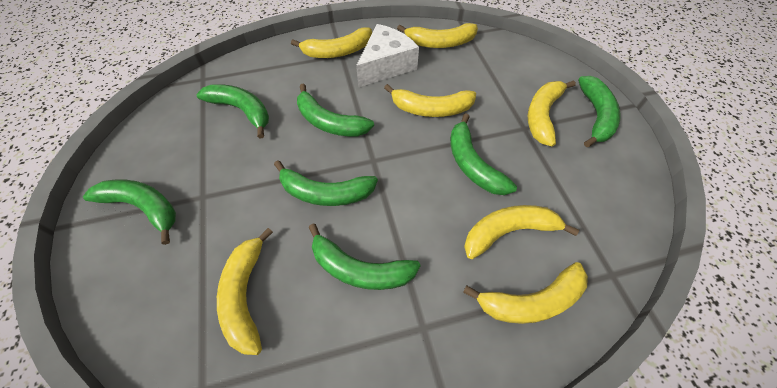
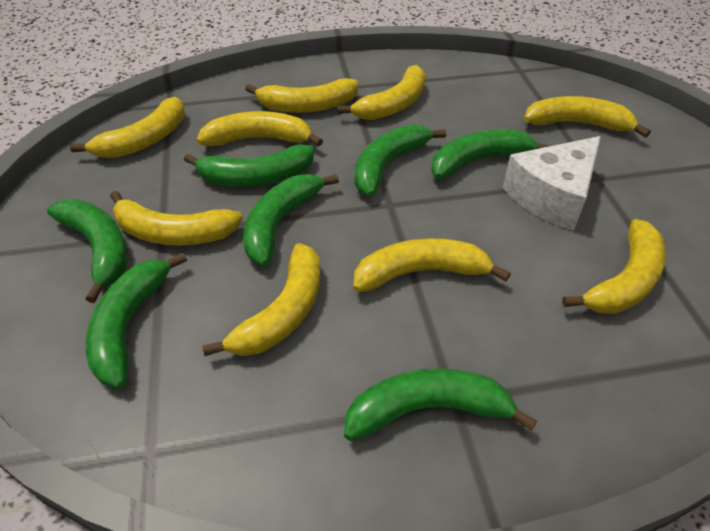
yellow banana: 7 -> 9

